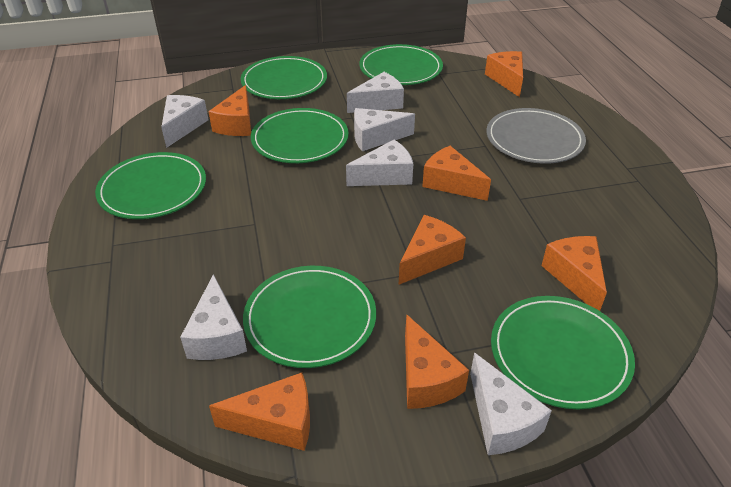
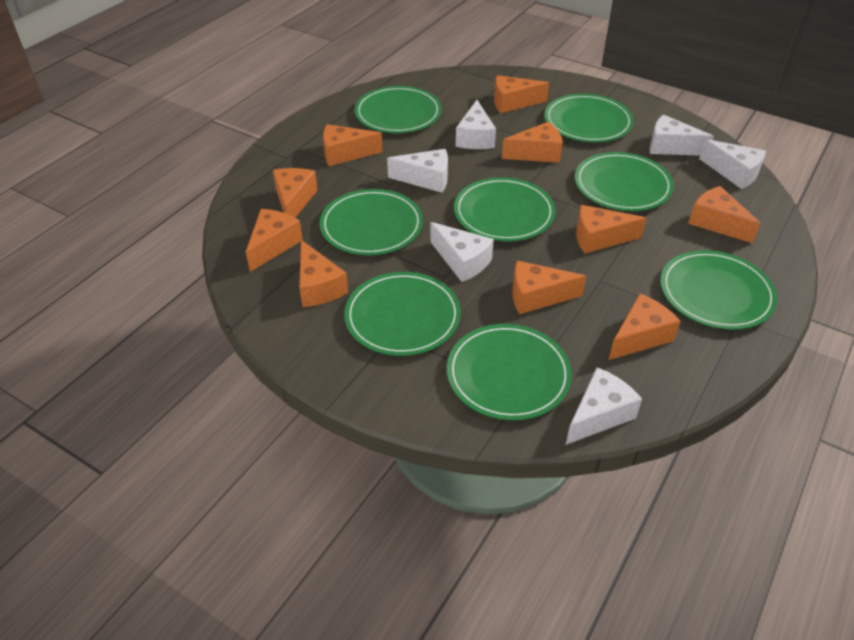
green plate: 6 -> 8
grey plate: 1 -> 0
orange cheese: 7 -> 10

